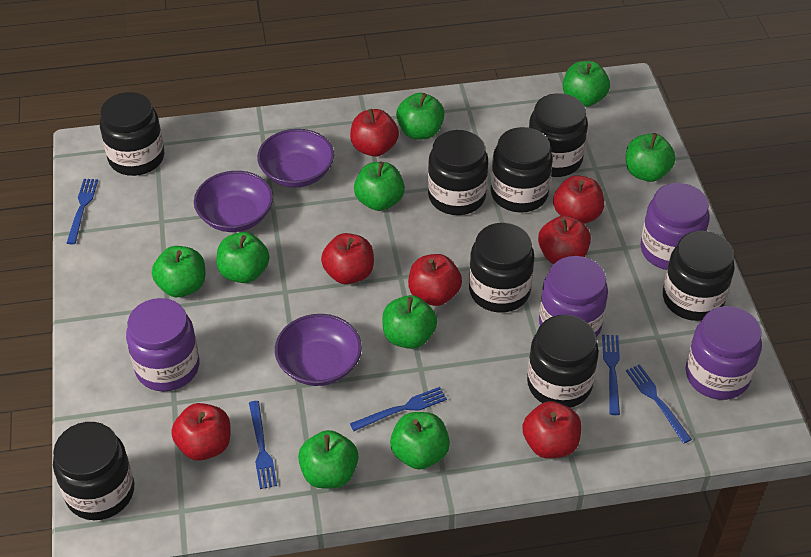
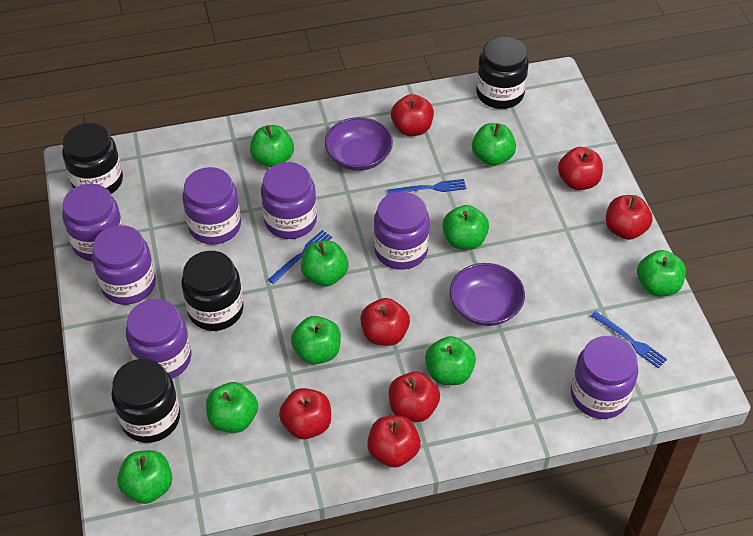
black jar: 8 -> 4
blue fork: 5 -> 3
purple bowl: 3 -> 2
purple jar: 4 -> 7

